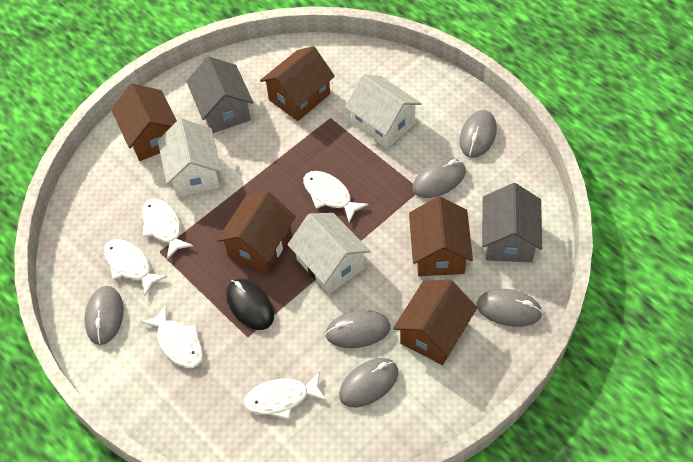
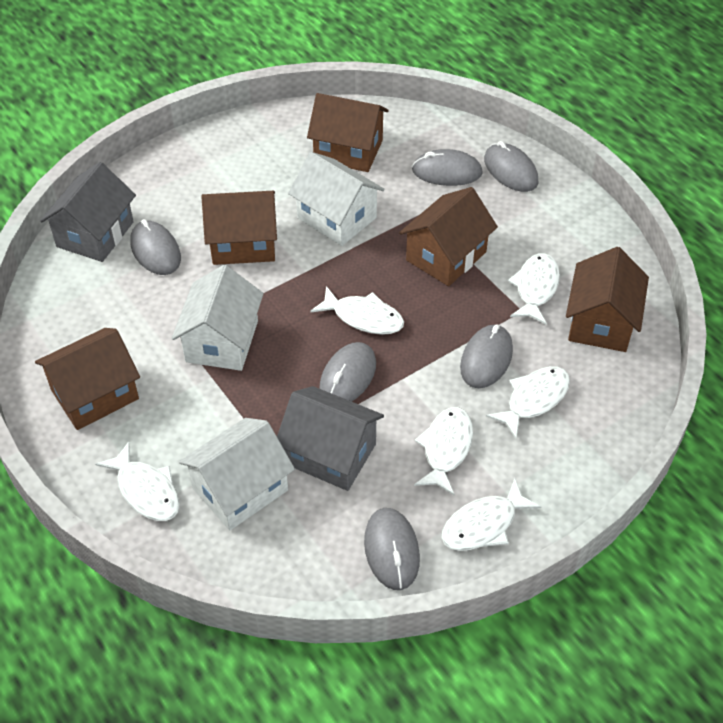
black mouse: 1 -> 0
white fish: 5 -> 6

